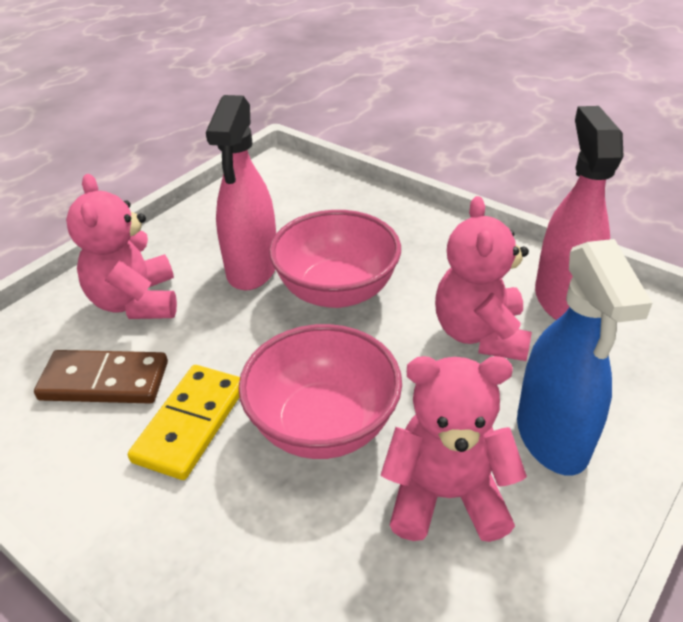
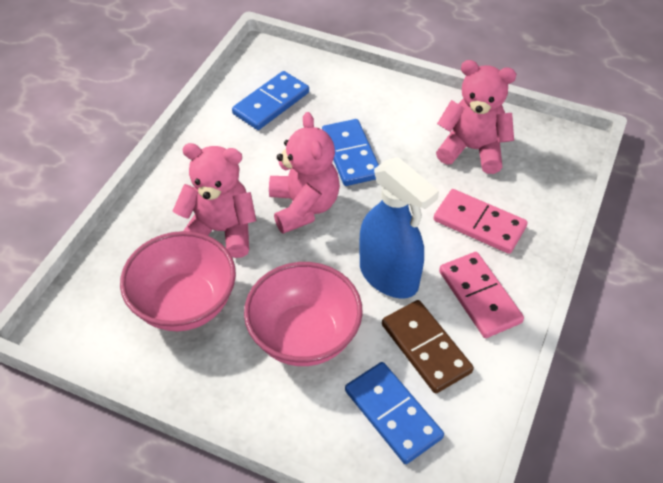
blue domino: 0 -> 3
pink domino: 0 -> 2
pink spray bottle: 2 -> 0
yellow domino: 1 -> 0

